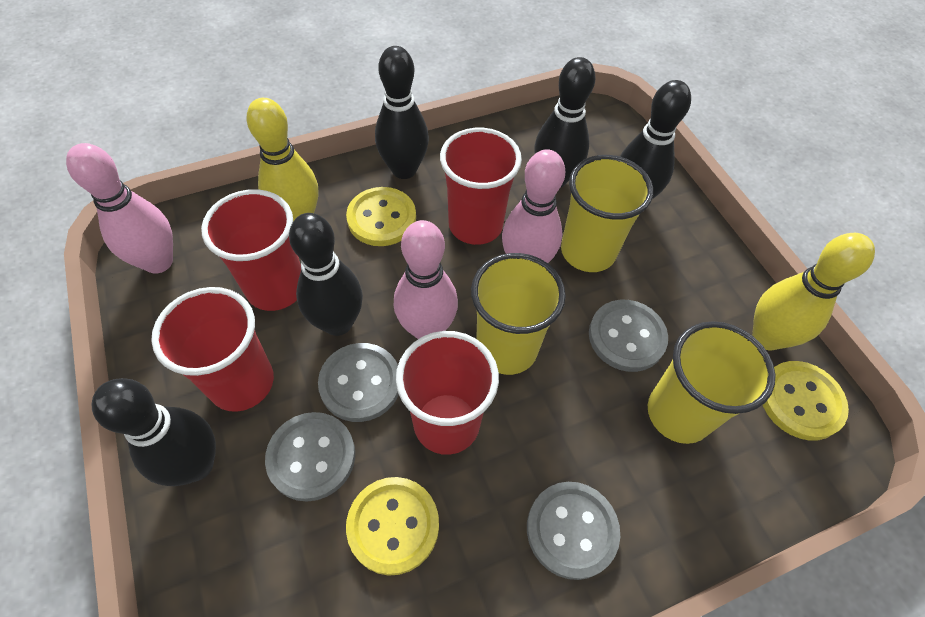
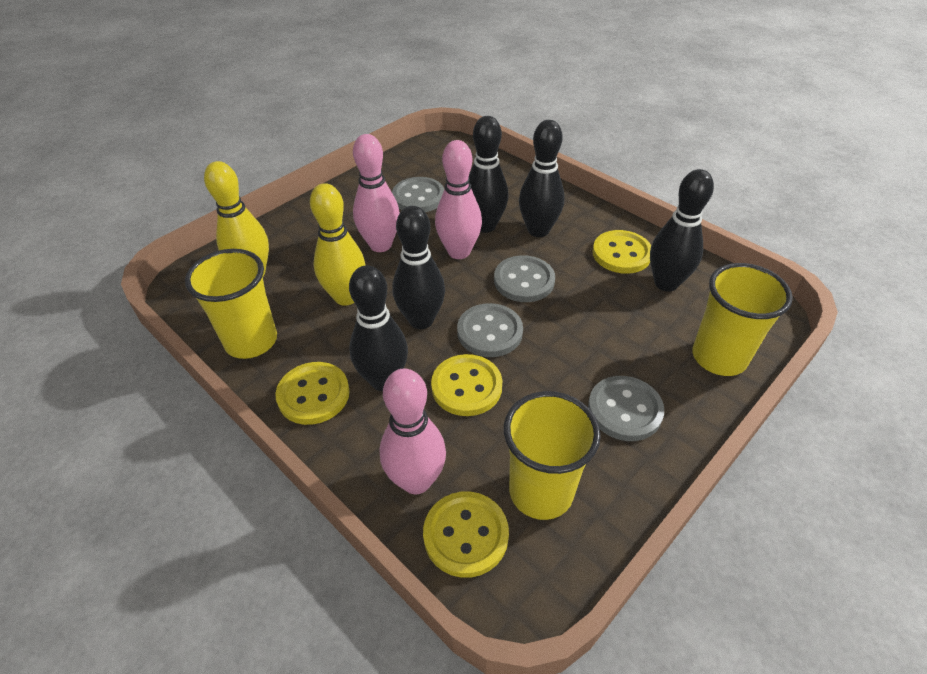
red cup: 4 -> 0
yellow button: 3 -> 4

